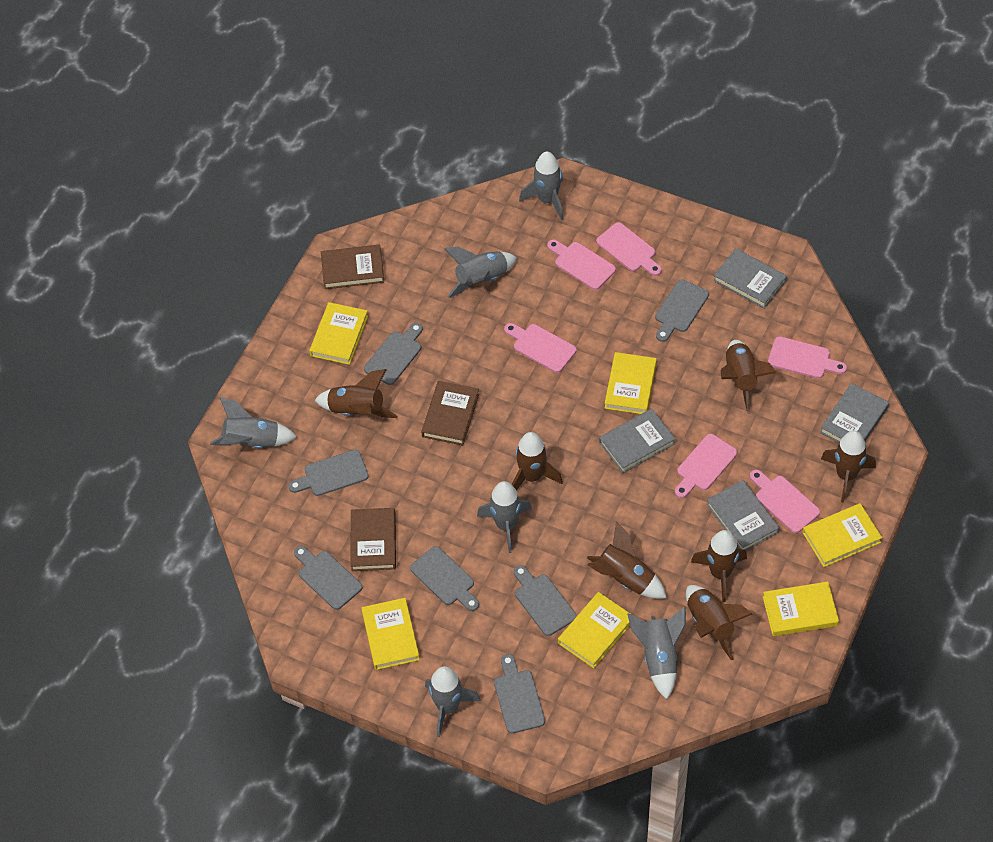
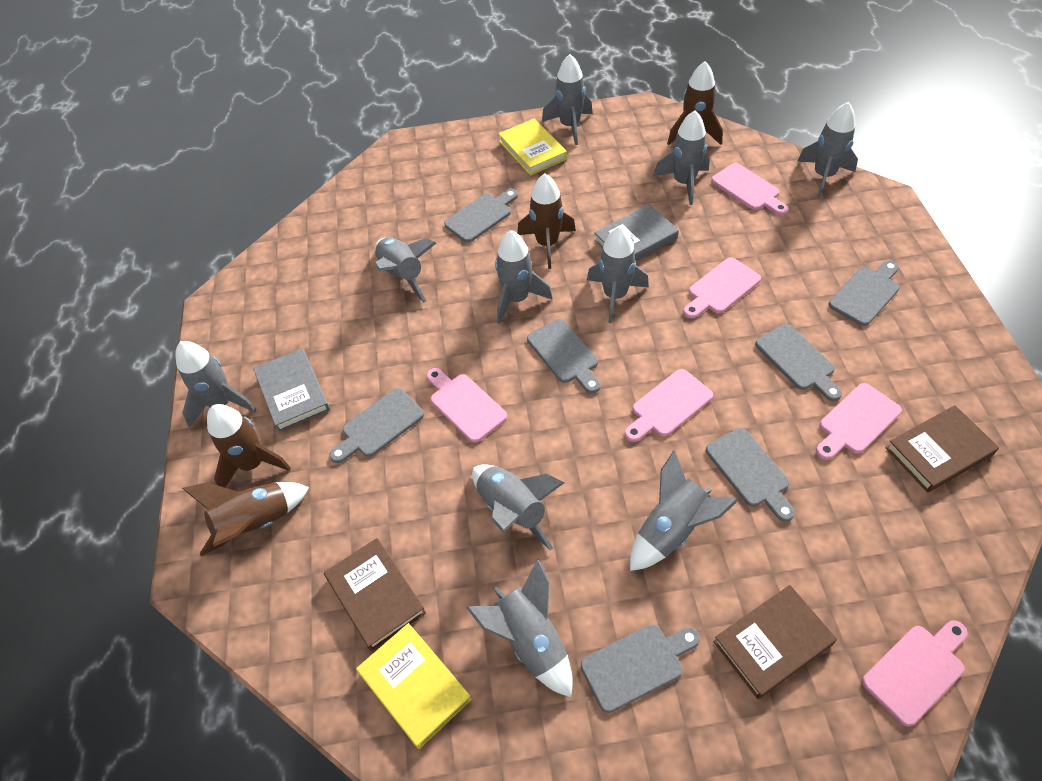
brown rocket: 7 -> 4
grey book: 4 -> 2
grey rocket: 6 -> 10
yellow book: 6 -> 2

